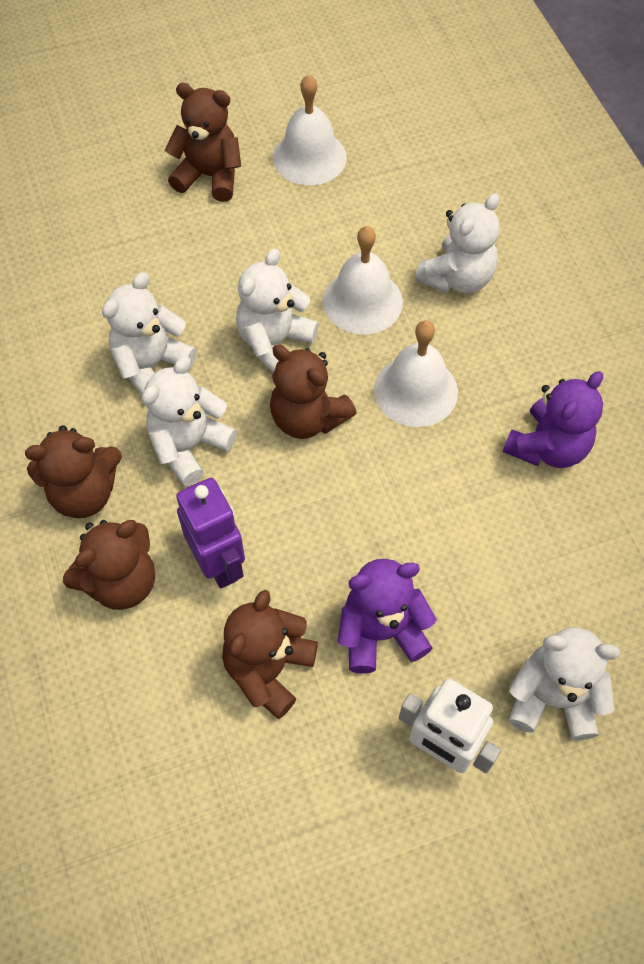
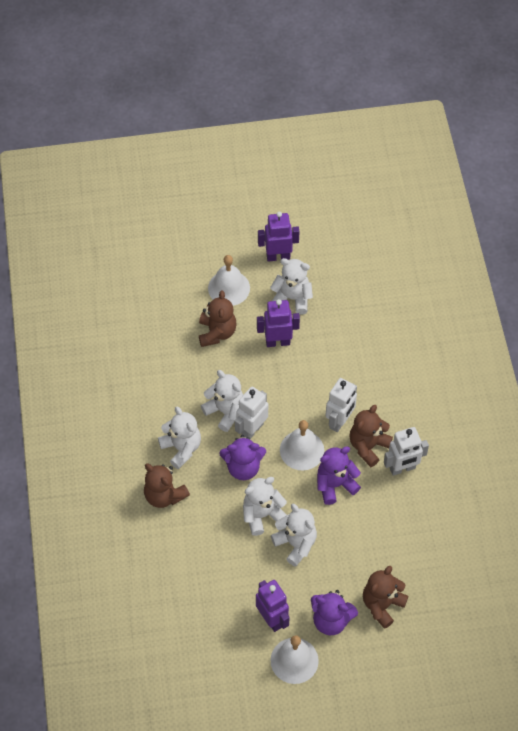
brown teddy bear: 5 -> 4
purple robot: 1 -> 3
purple teddy bear: 2 -> 3
white robot: 1 -> 3

